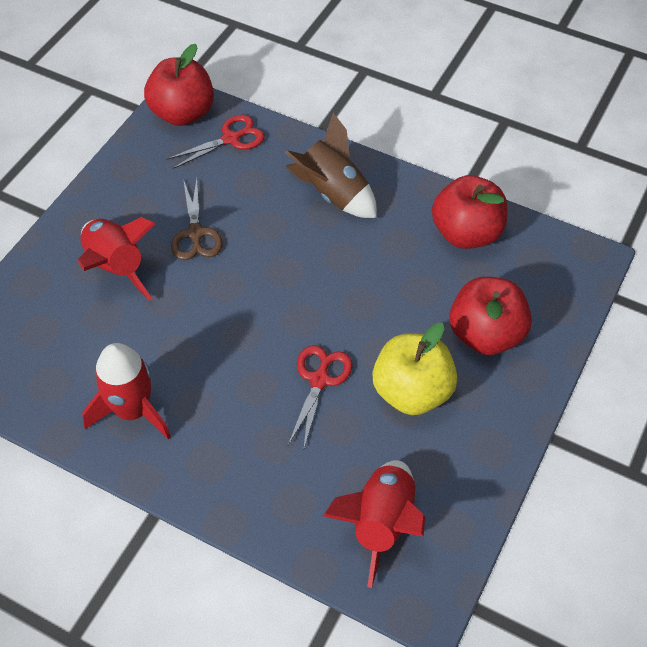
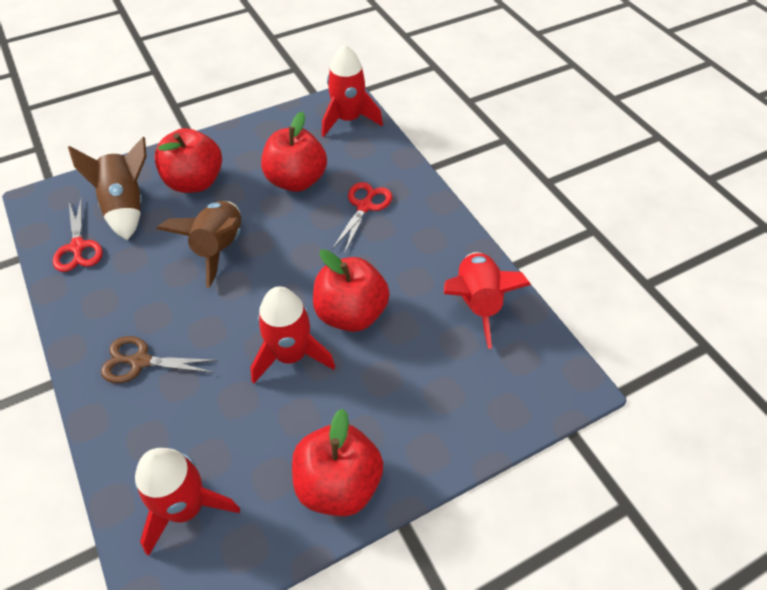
brown rocket: 1 -> 2
red apple: 3 -> 4
red rocket: 3 -> 4
yellow apple: 1 -> 0

